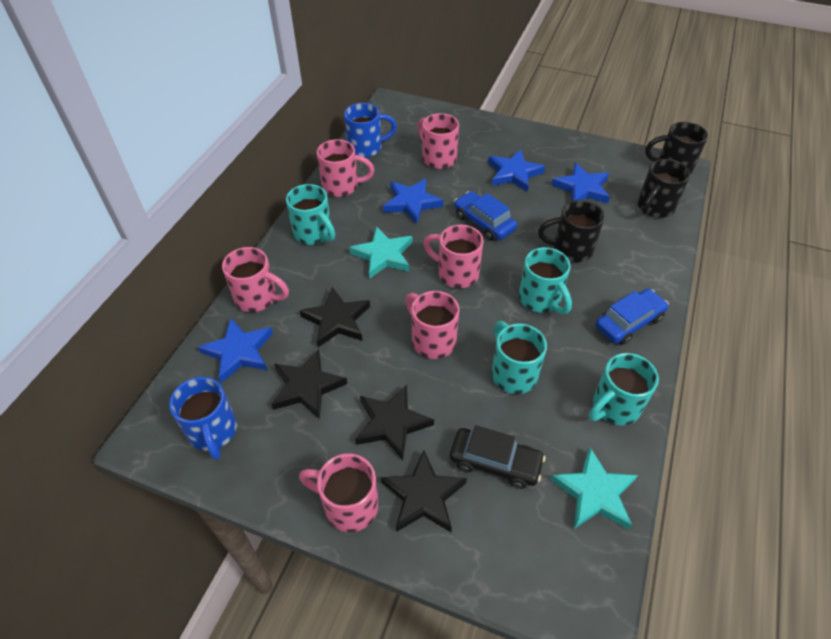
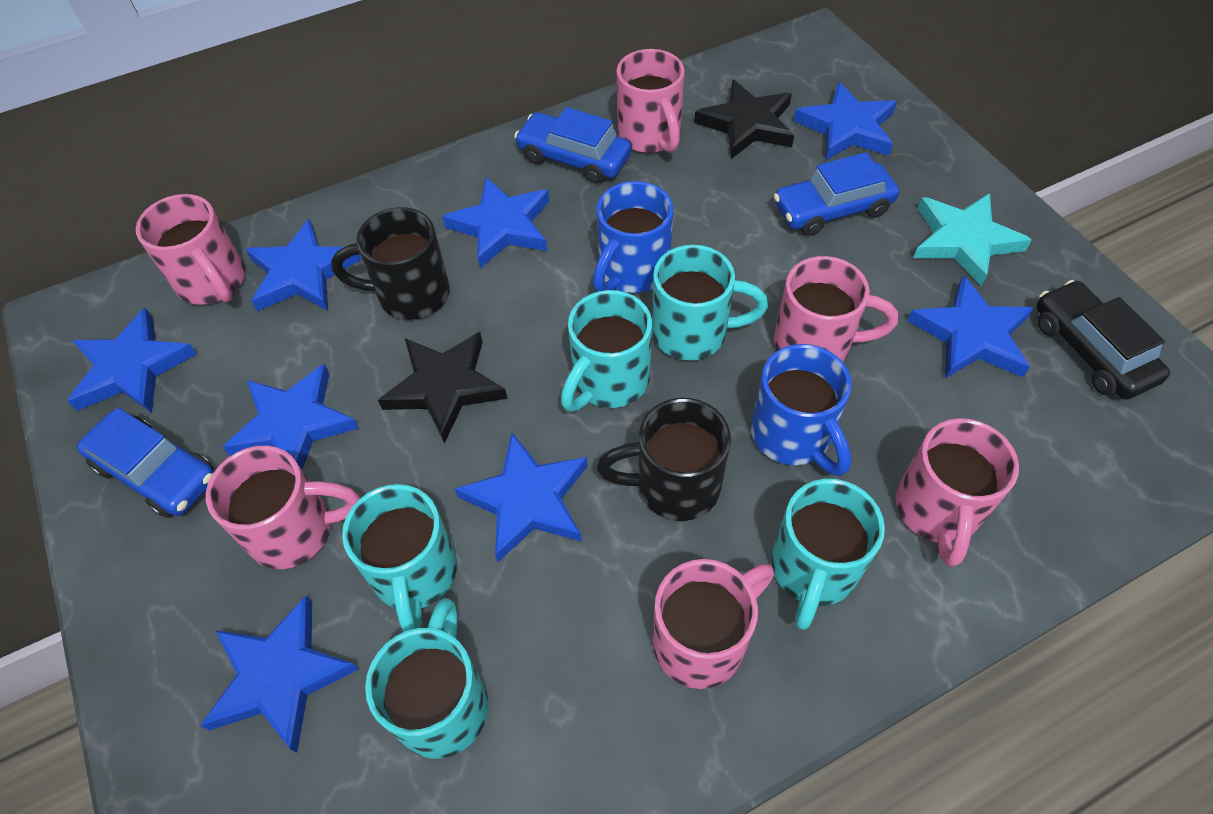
black mug: 3 -> 2
black star: 4 -> 2
blue car: 2 -> 3
blue star: 4 -> 8
turquoise mug: 4 -> 5
turquoise star: 2 -> 1

